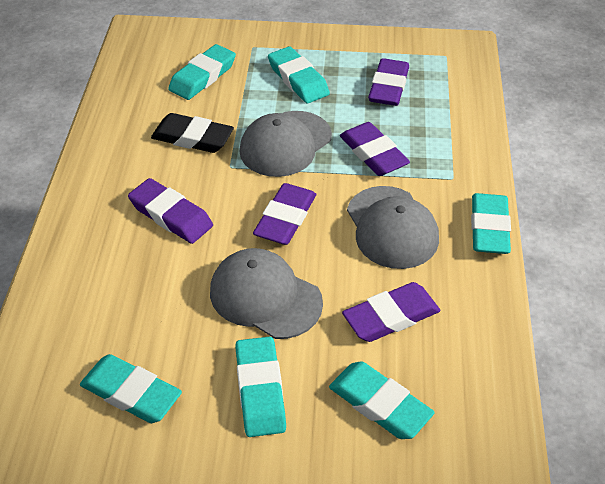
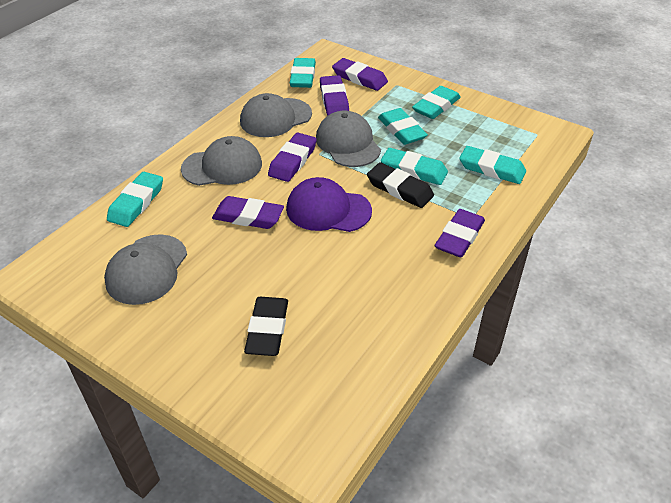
black eraser: 1 -> 2
grey cap: 3 -> 4
purple cap: 0 -> 1

